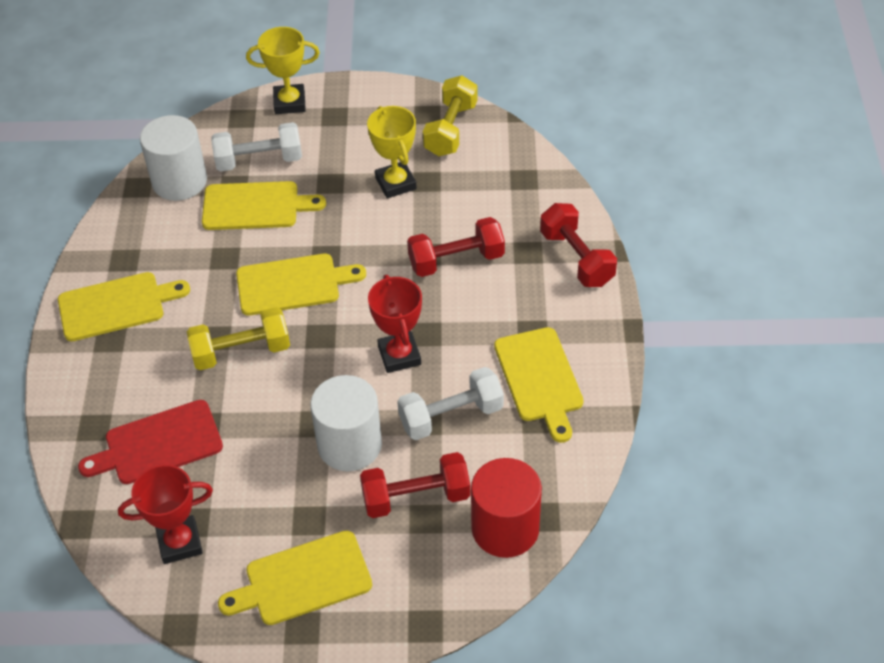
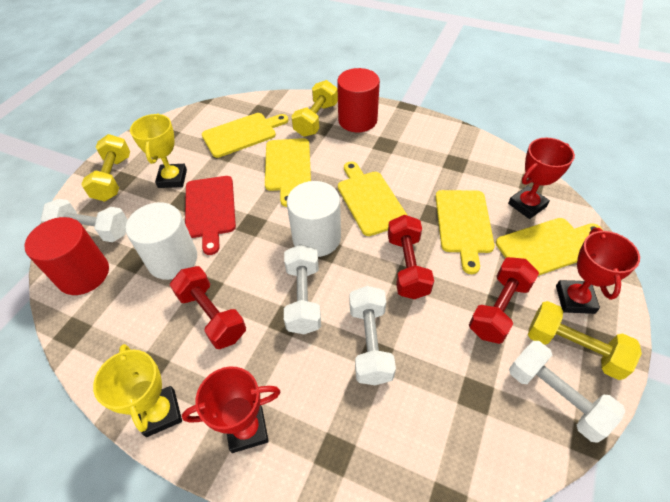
red cylinder: 1 -> 2
red trophy: 2 -> 3
white dumbbell: 2 -> 4
yellow dumbbell: 2 -> 3

